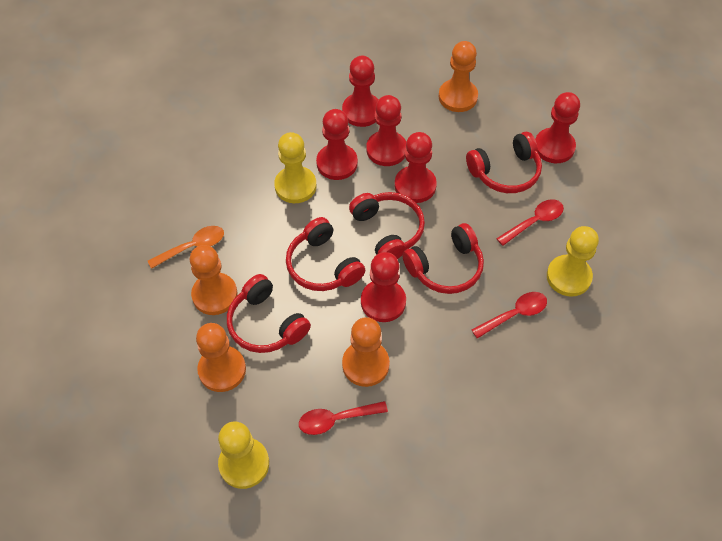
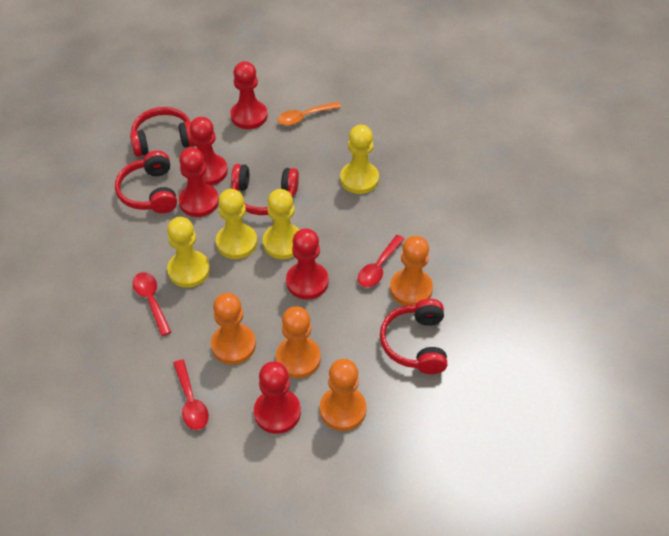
red headphones: 5 -> 4
red pawn: 6 -> 5
yellow pawn: 3 -> 4

